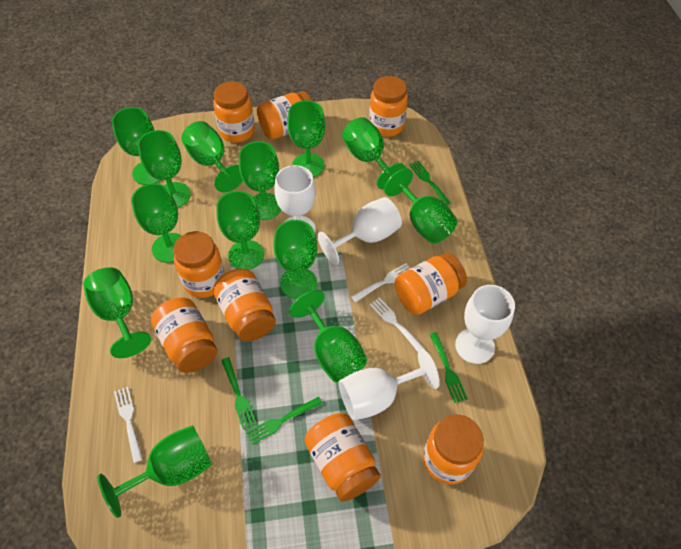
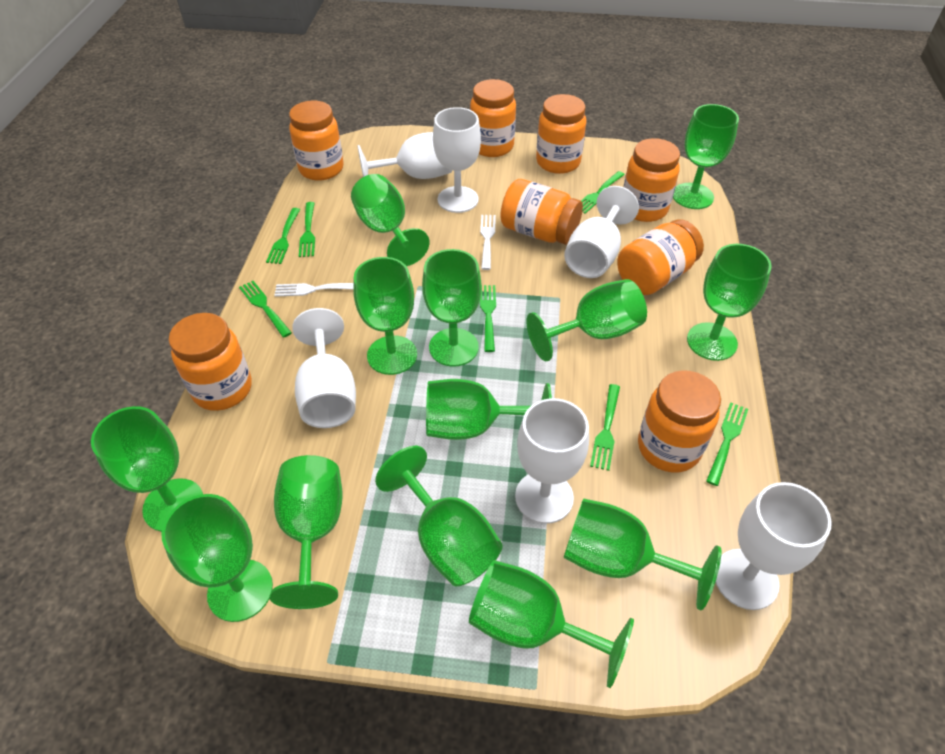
green fork: 4 -> 7
orange jar: 9 -> 8
white fork: 3 -> 2
white goblet: 4 -> 6

